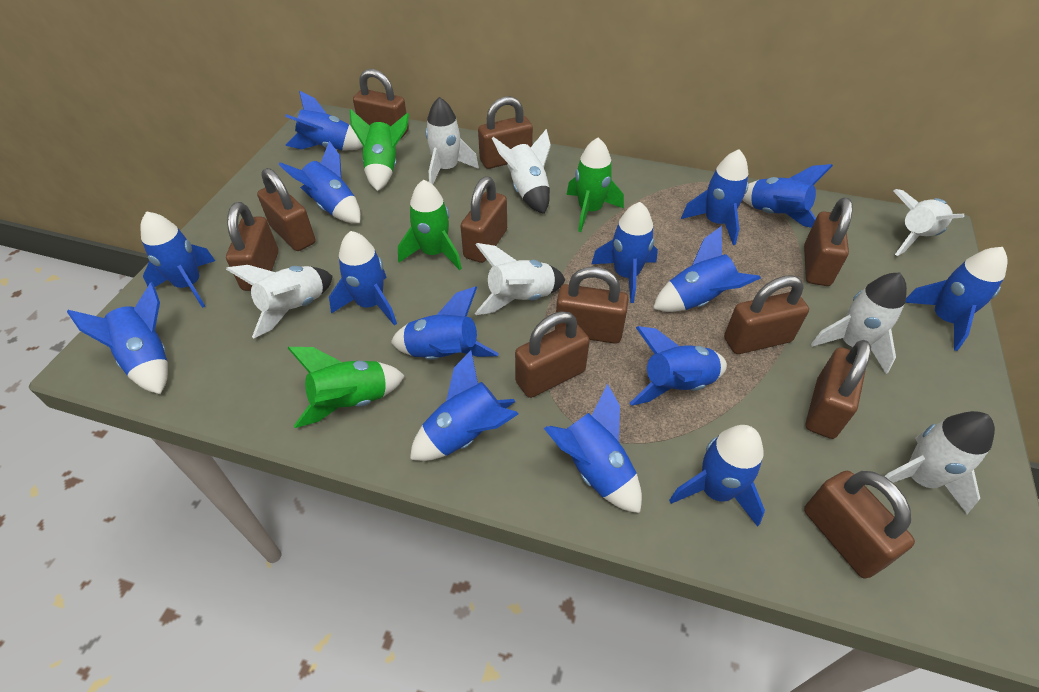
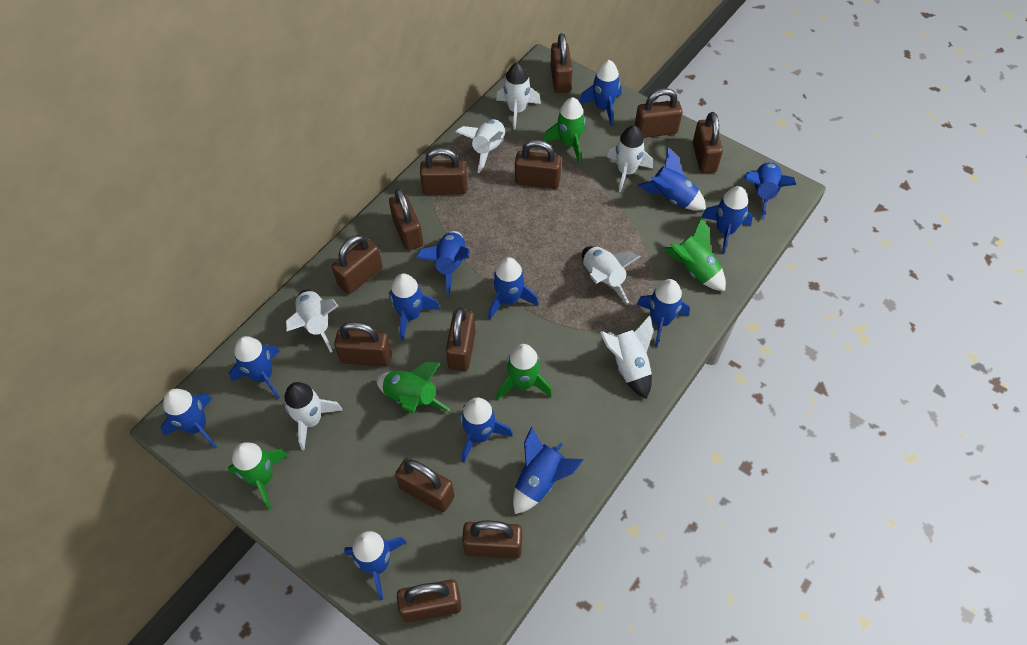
blue rocket: 15 -> 13
brown padlock: 11 -> 12
green rocket: 4 -> 5

